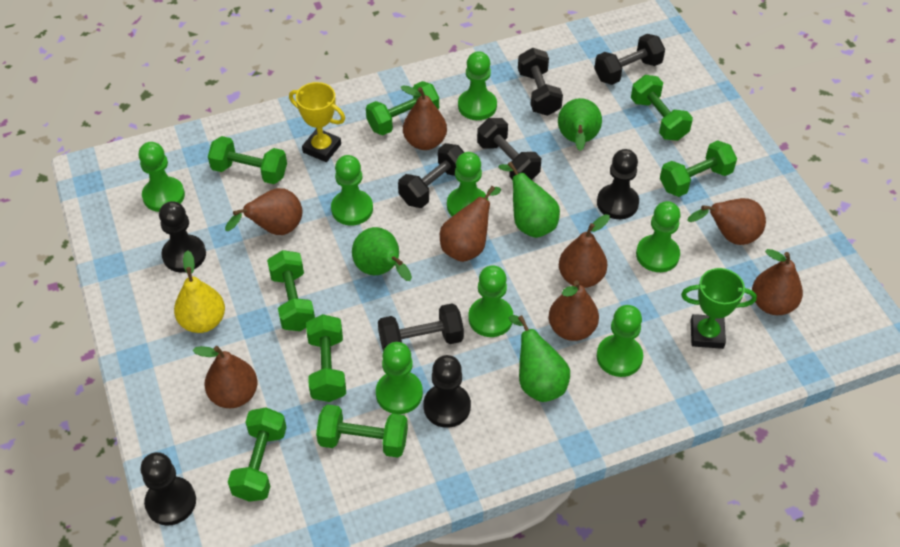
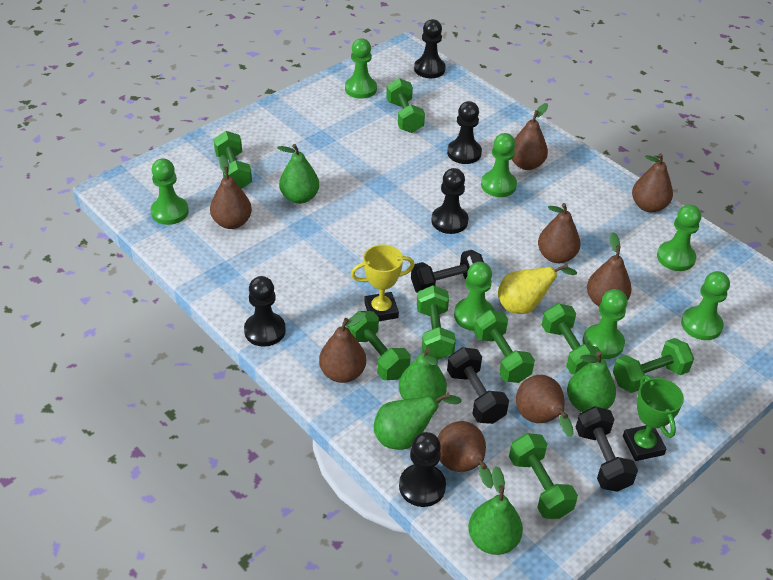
black dumbbell: 5 -> 3
black pawn: 4 -> 5
green pawn: 8 -> 7
green pear: 4 -> 5

